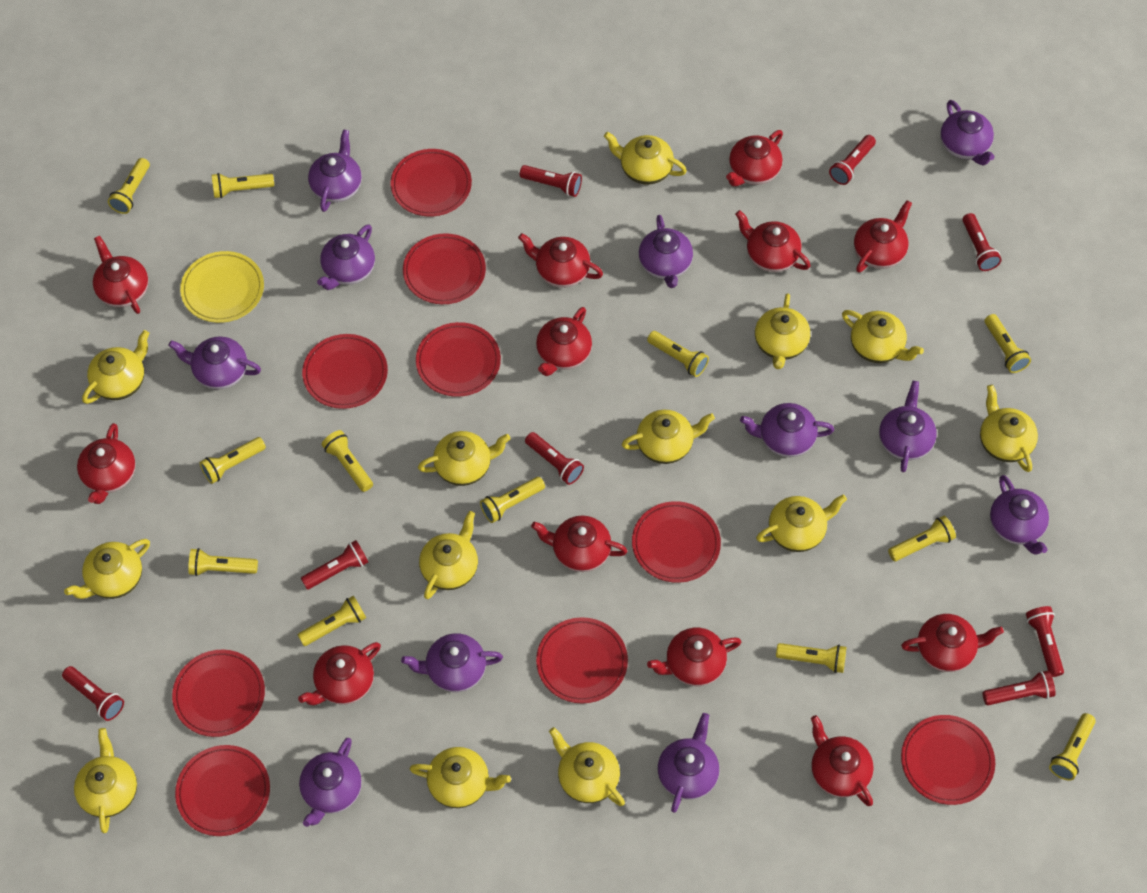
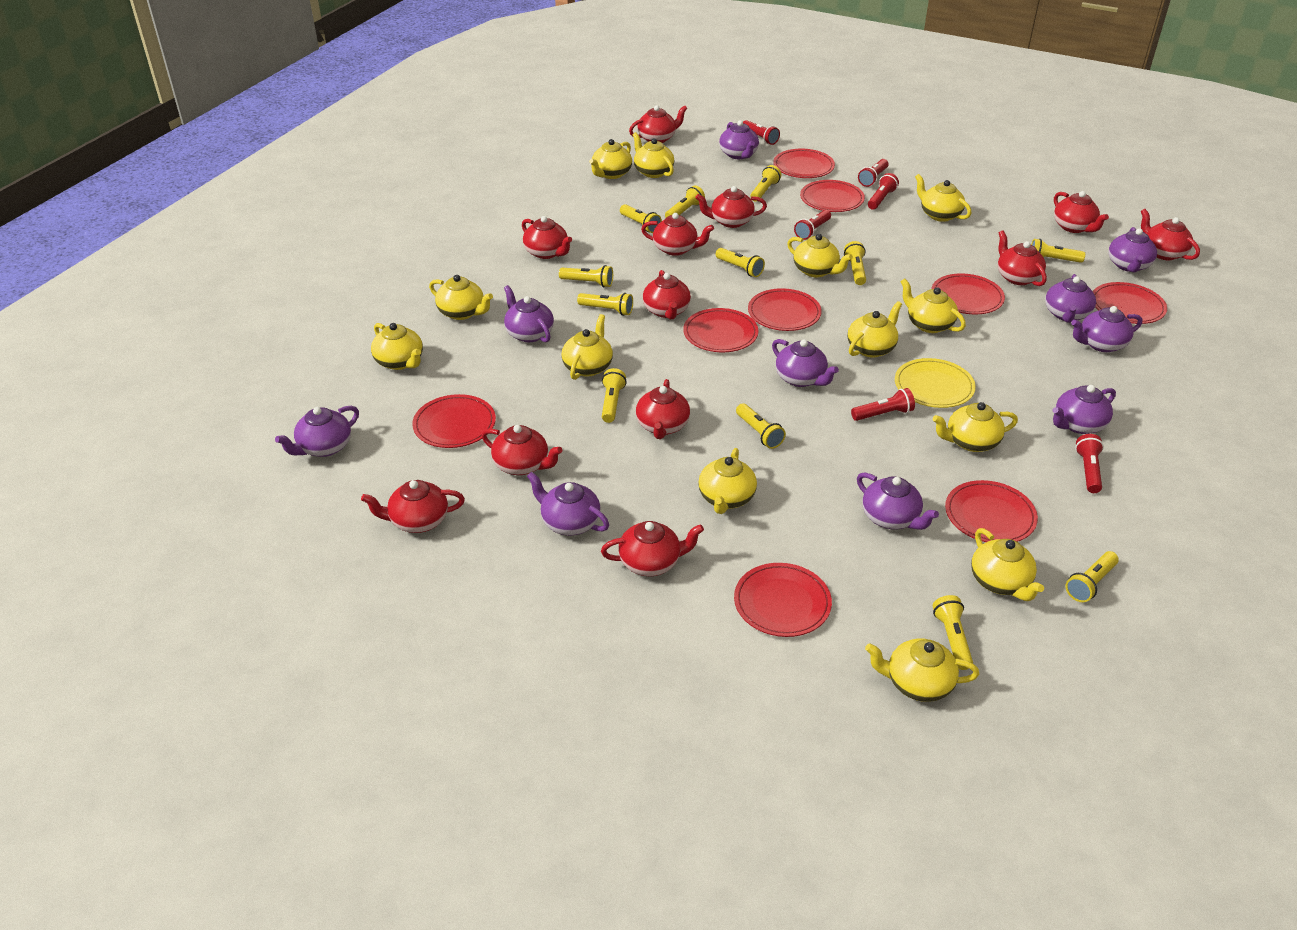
purple teapot: 11 -> 10
red flashlight: 8 -> 6

